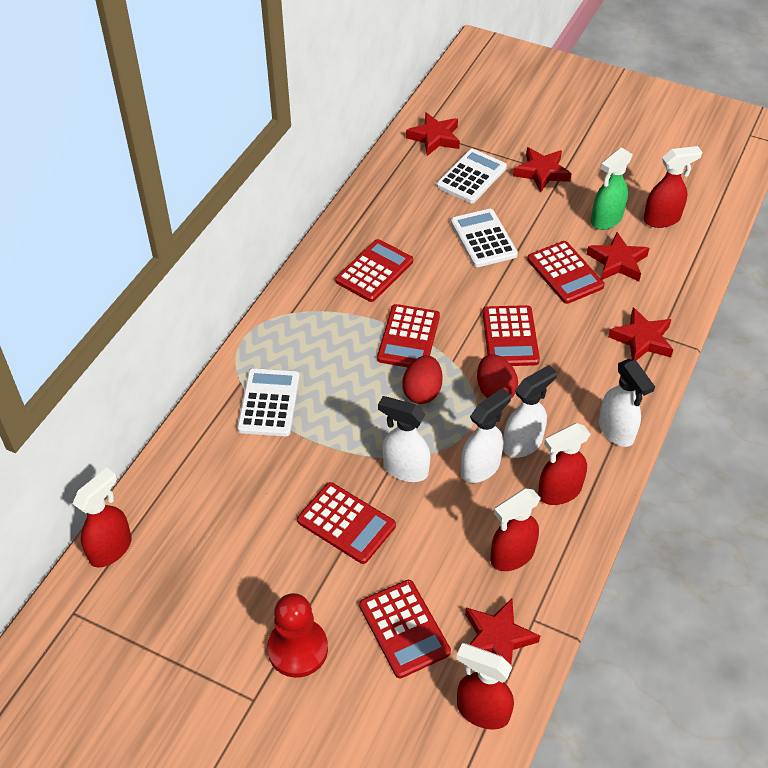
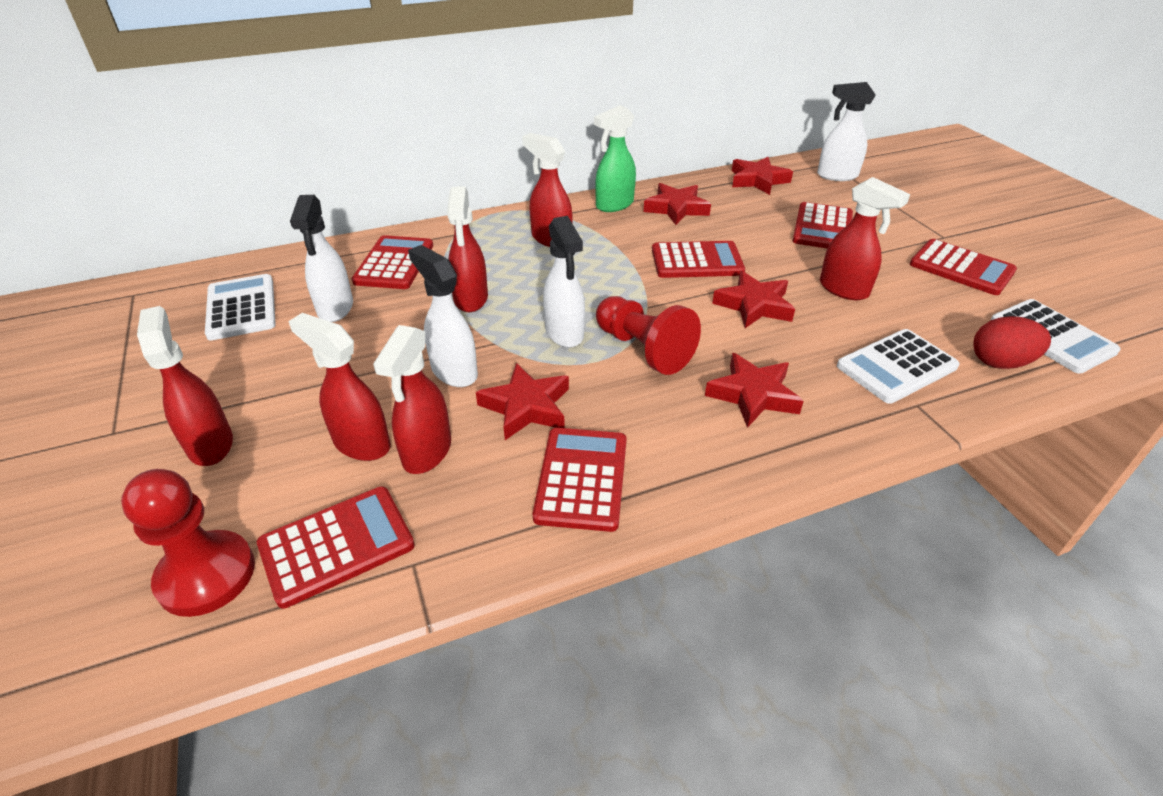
red egg: 2 -> 1
red pawn: 1 -> 2
red spray bottle: 5 -> 6

